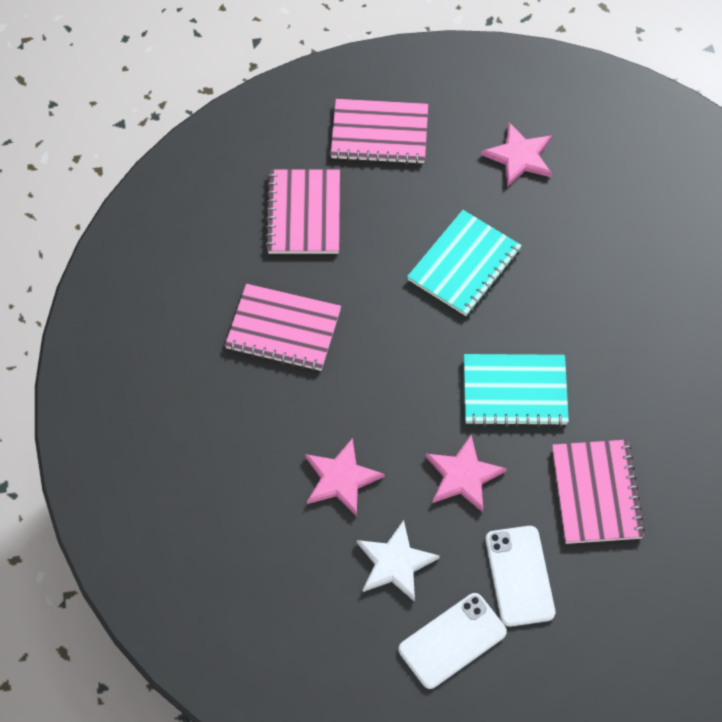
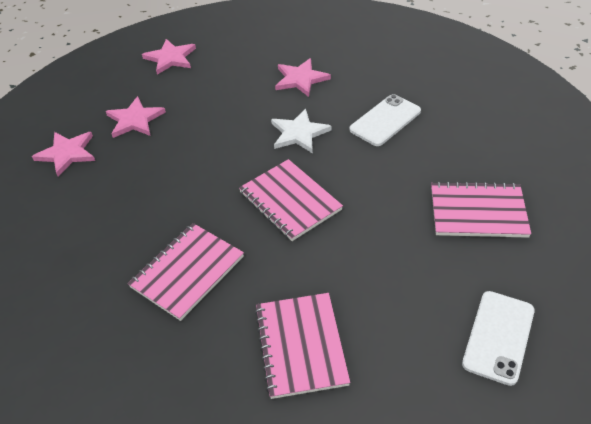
pink star: 3 -> 4
turquoise notebook: 2 -> 0

